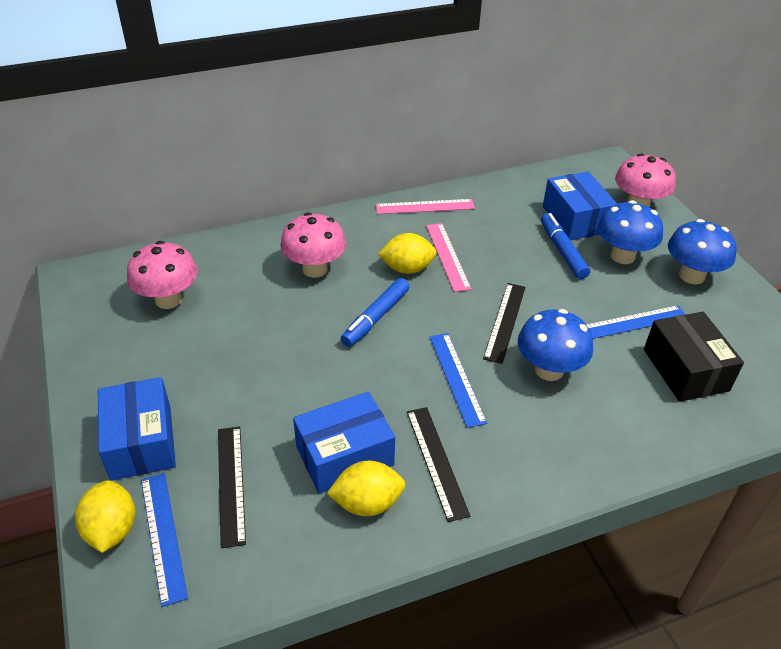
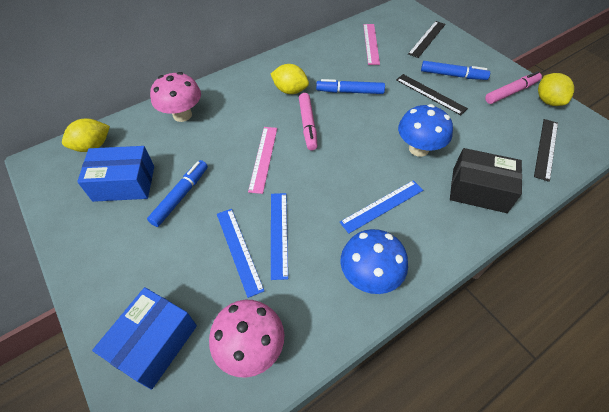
blue box: 3 -> 2
blue marker: 2 -> 3
blue mushroom: 3 -> 2
pink marker: 0 -> 2
pink mushroom: 3 -> 2

